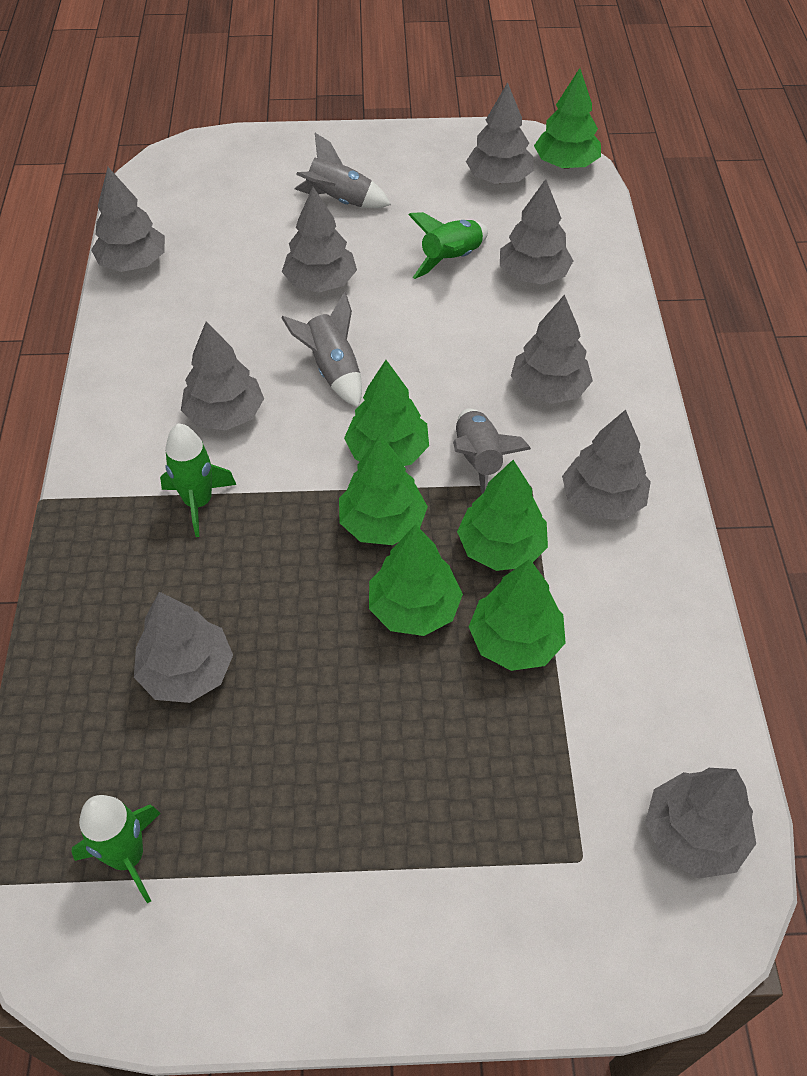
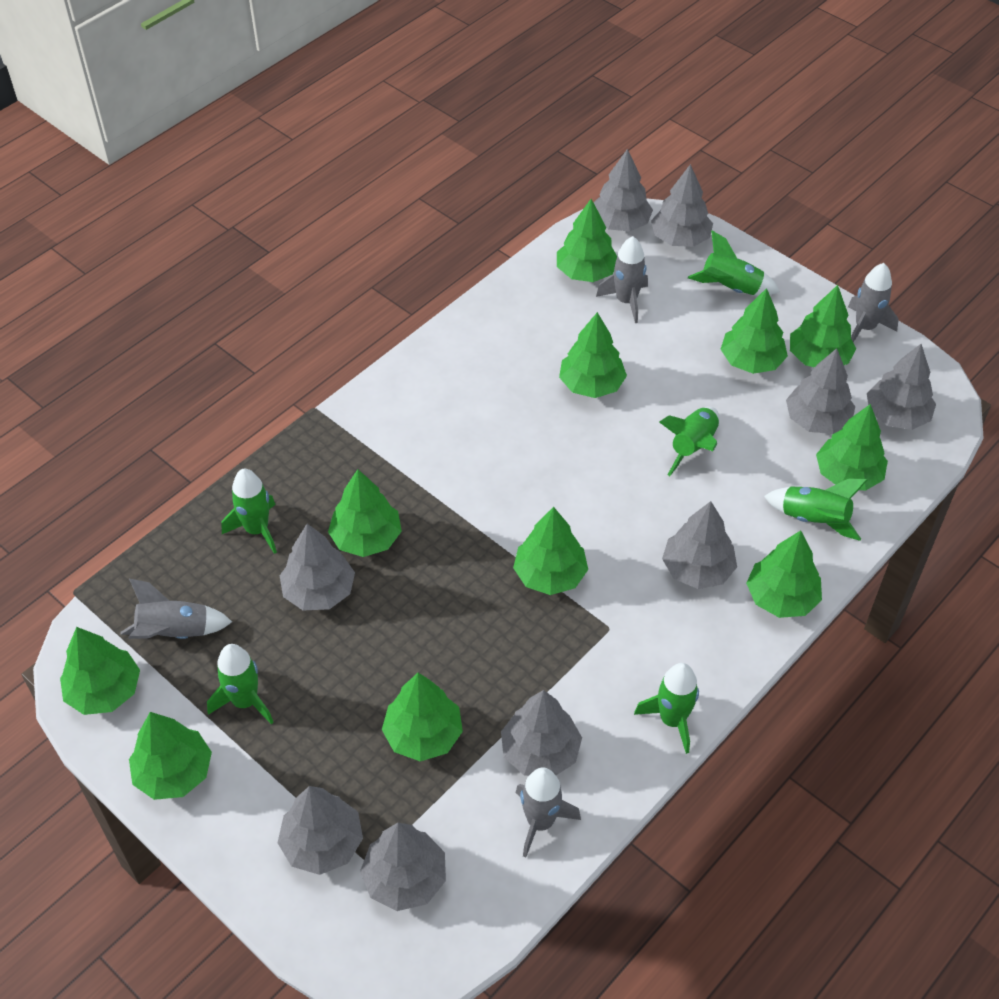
green rocket: 3 -> 6
green tree: 6 -> 11
grey rocket: 3 -> 4

